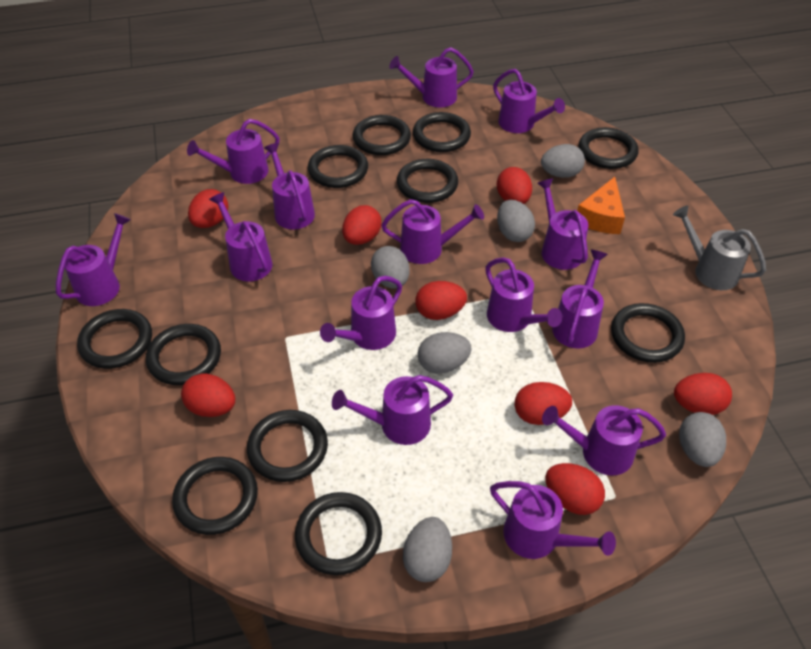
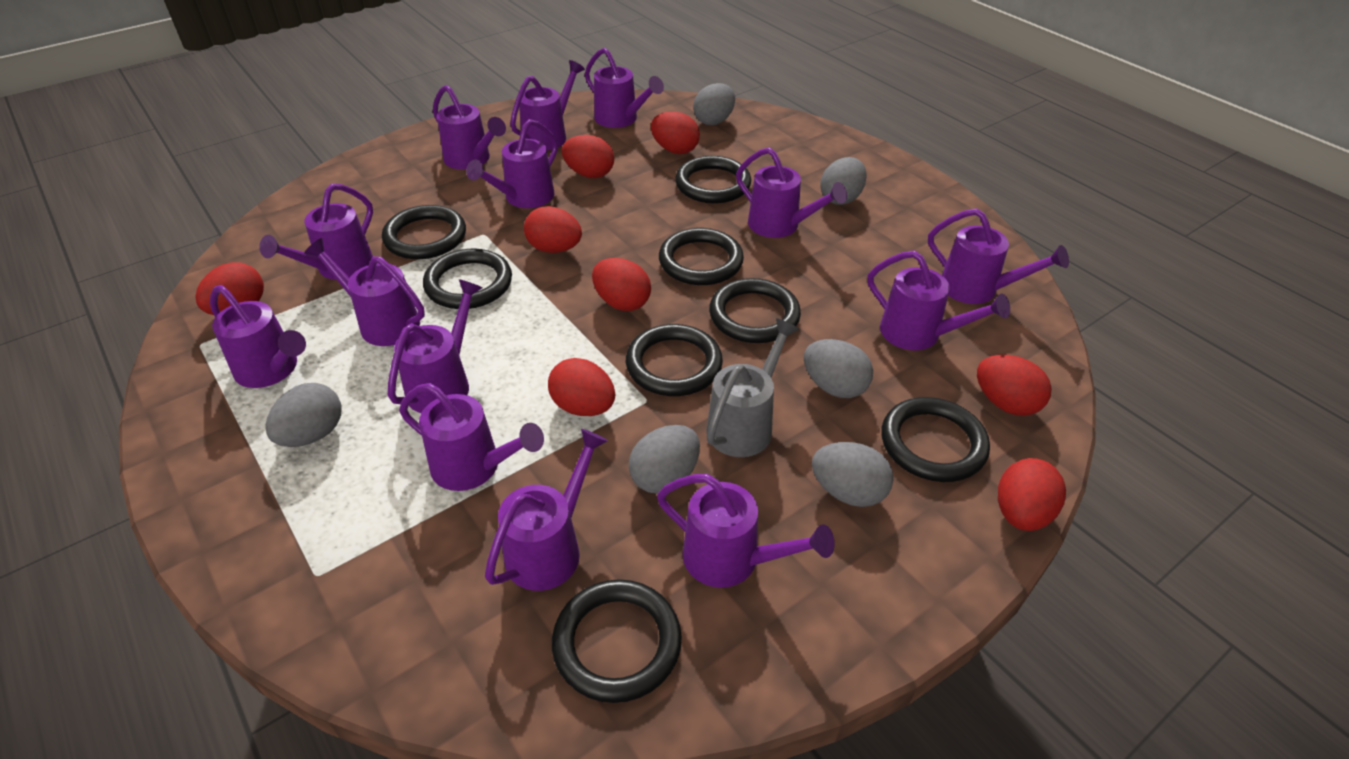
black ring: 11 -> 8
orange cheese: 1 -> 0

